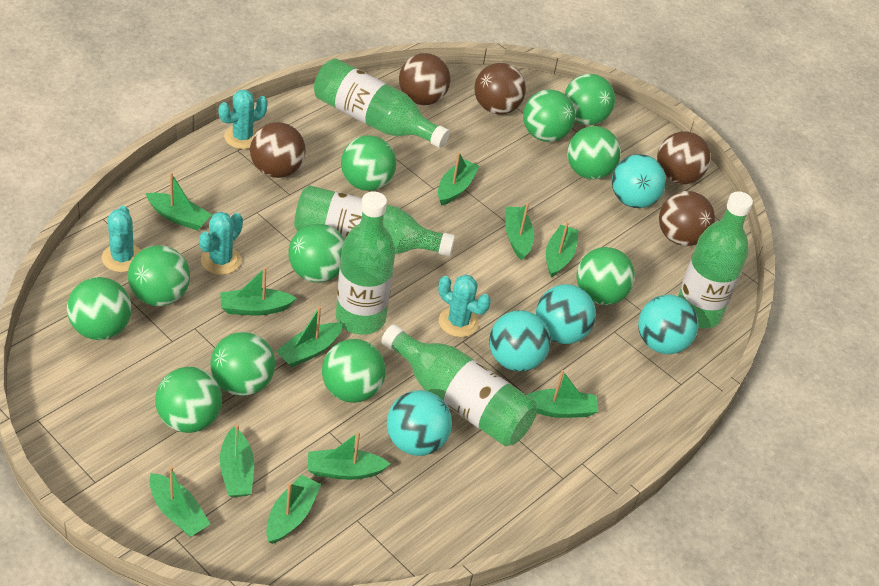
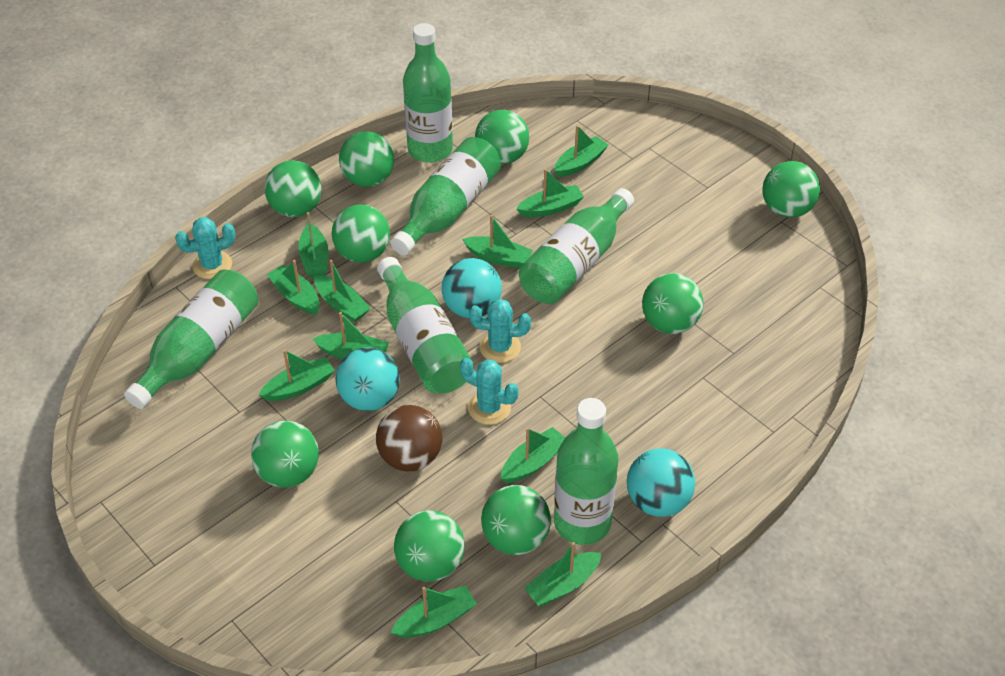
brown ball: 5 -> 1
green ball: 11 -> 9
green bottle: 5 -> 6
turquoise ball: 5 -> 3
turquoise cactus: 4 -> 3

